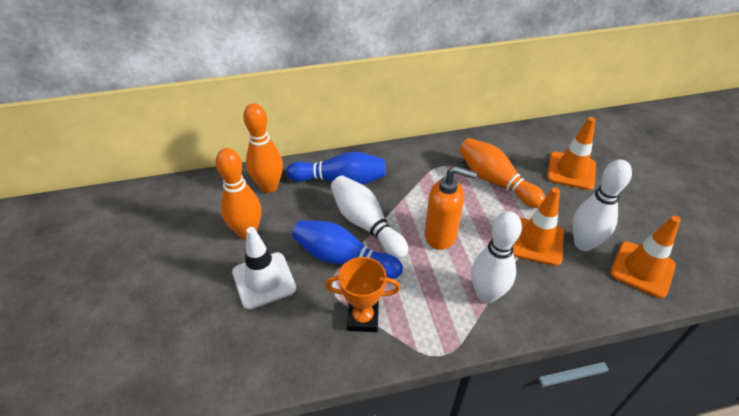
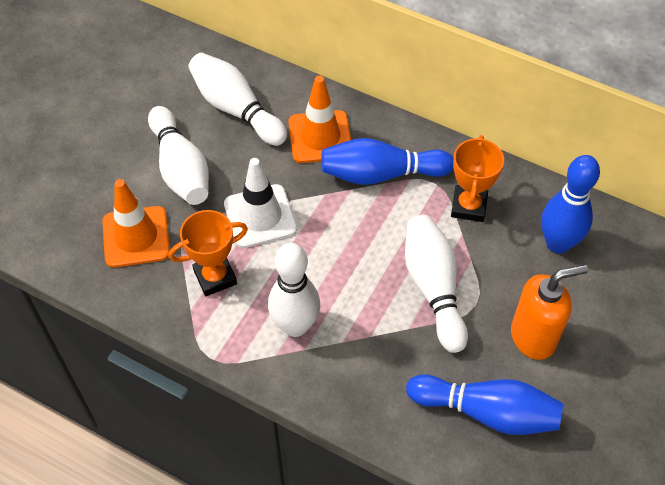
blue bowling pin: 2 -> 3
orange bowling pin: 3 -> 0
orange traffic cone: 3 -> 2
orange trophy: 1 -> 2
white bowling pin: 3 -> 4

